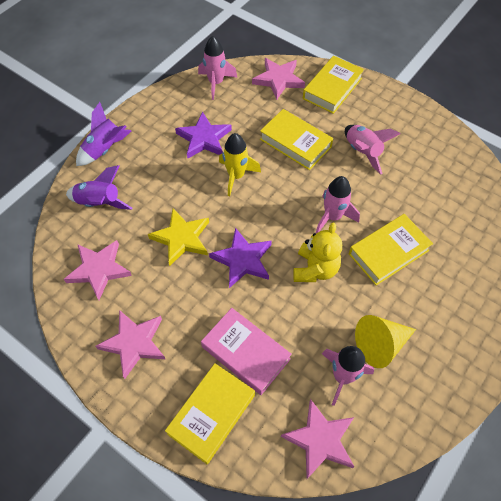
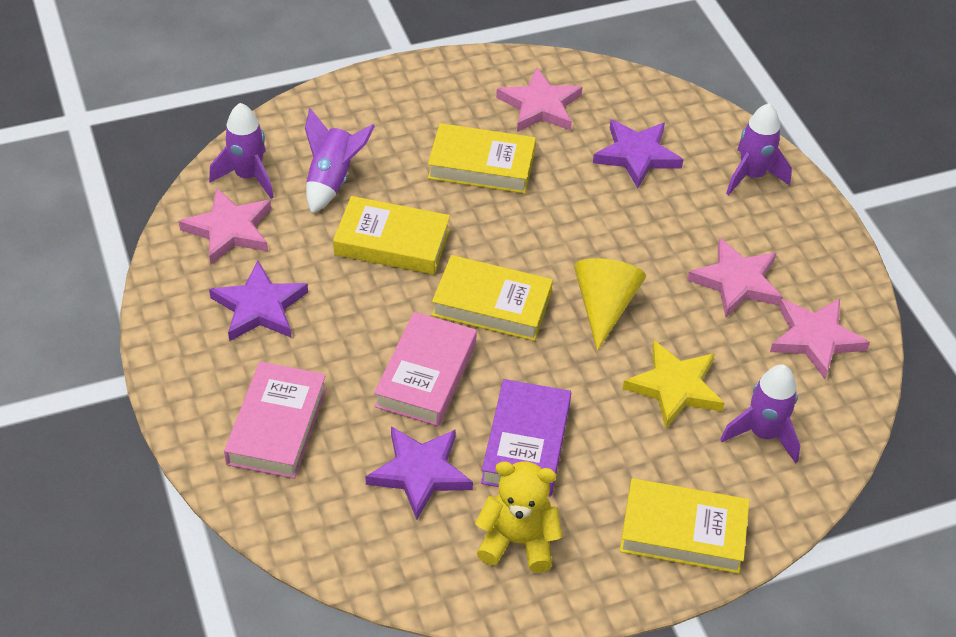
pink book: 1 -> 2
pink rocket: 4 -> 0
purple book: 0 -> 1
purple rocket: 2 -> 4
purple star: 2 -> 3
yellow rocket: 1 -> 0

